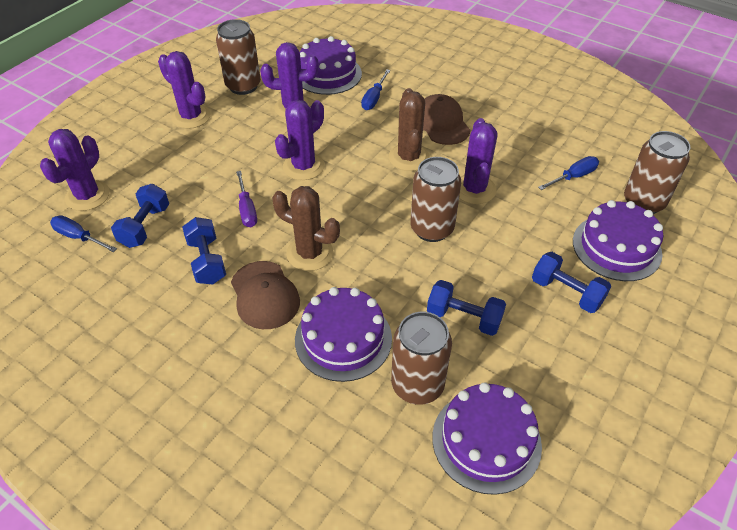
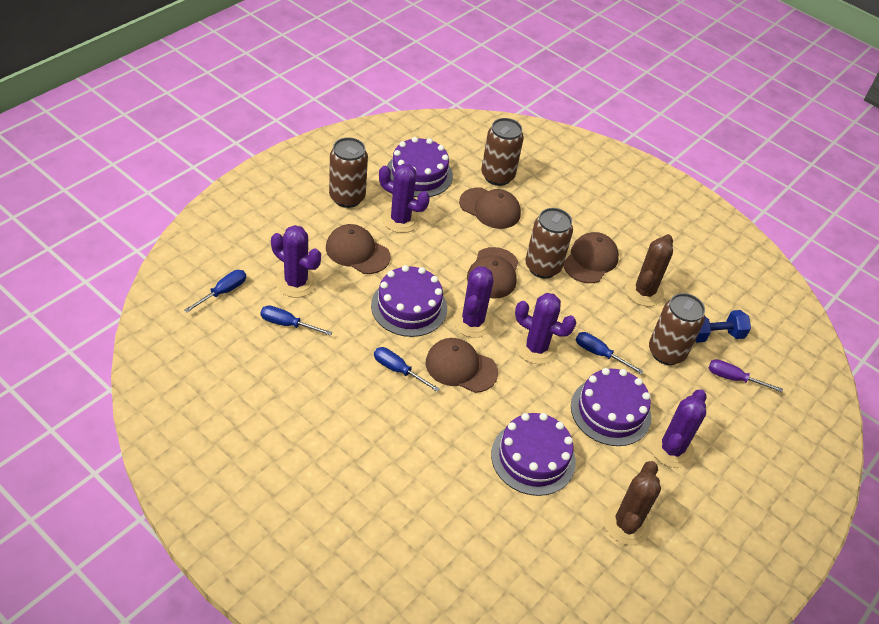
blue dumbbell: 4 -> 1
blue screwdriver: 3 -> 4
brown cap: 2 -> 5

